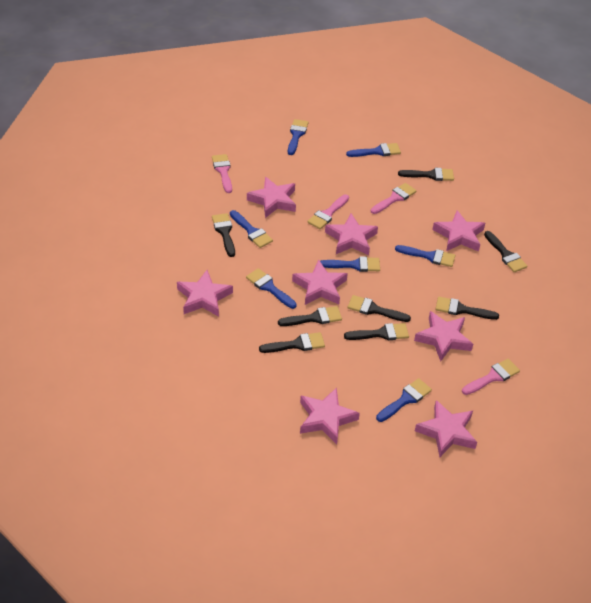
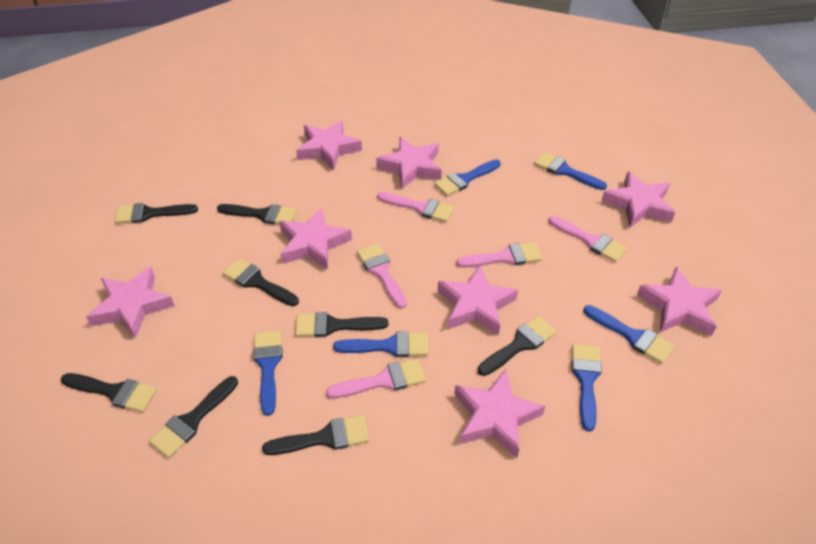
blue brush: 7 -> 6
pink brush: 4 -> 5

